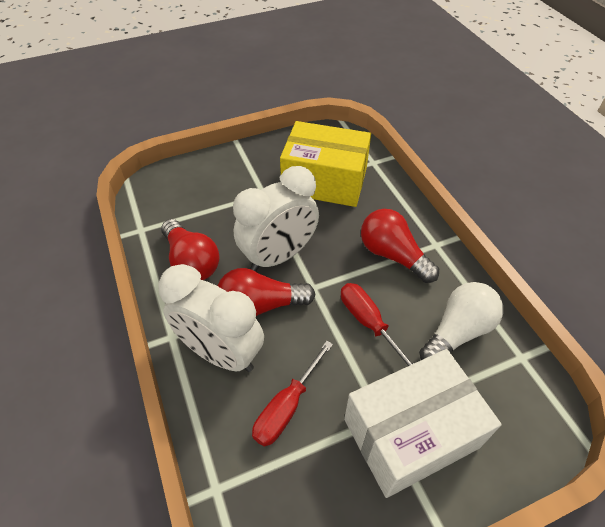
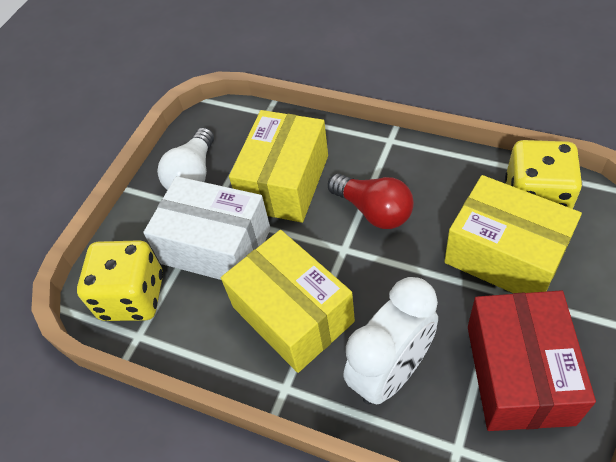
red box: 0 -> 1
red light bulb: 3 -> 1
red screwdriver: 2 -> 0
white clock: 2 -> 1
yellow box: 1 -> 3
yellow dice: 0 -> 2

